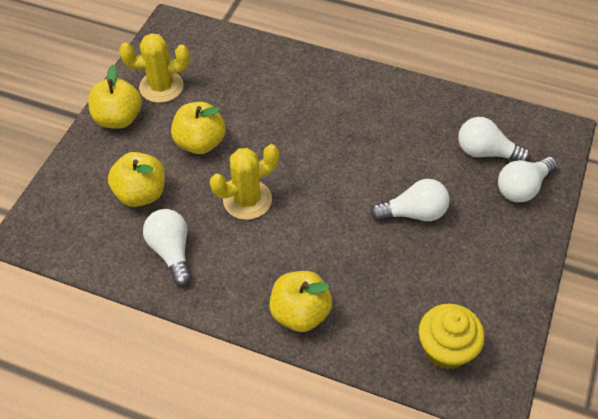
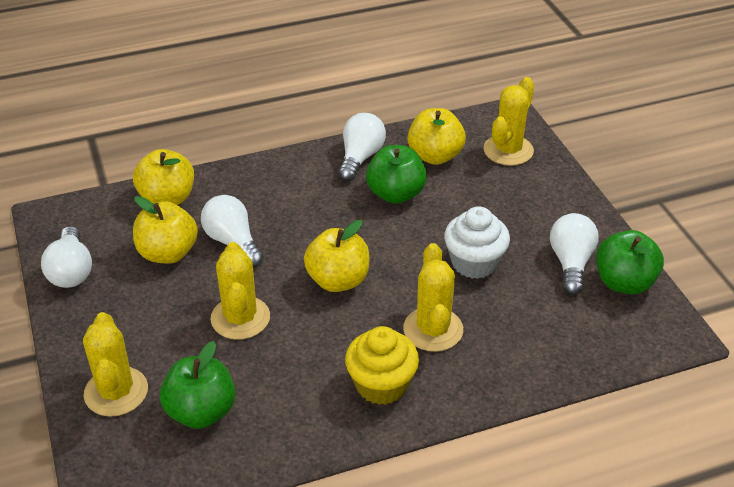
green apple: 0 -> 3
white cupcake: 0 -> 1
yellow cactus: 2 -> 4

